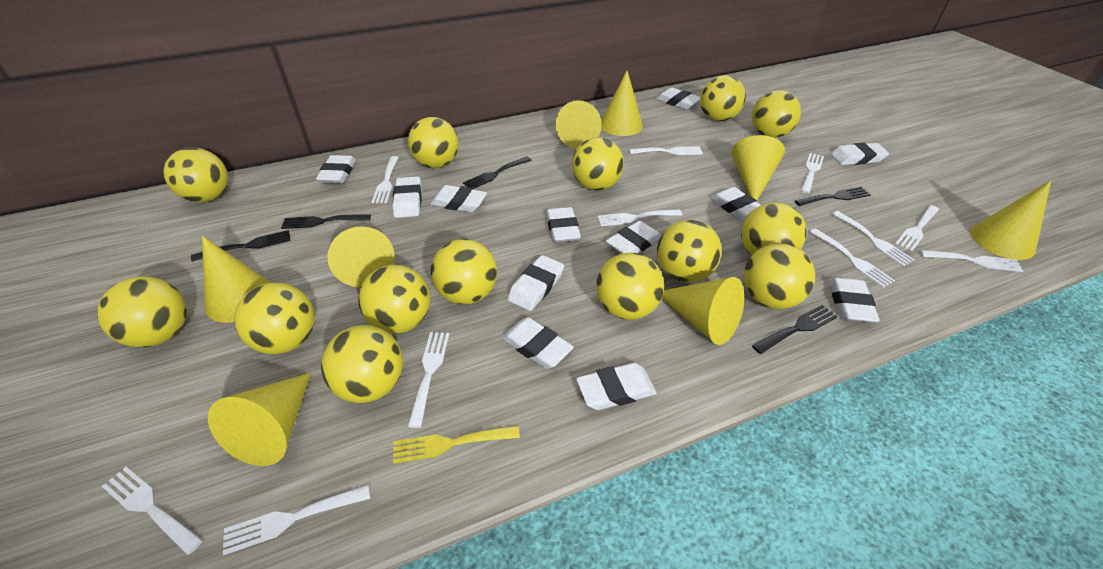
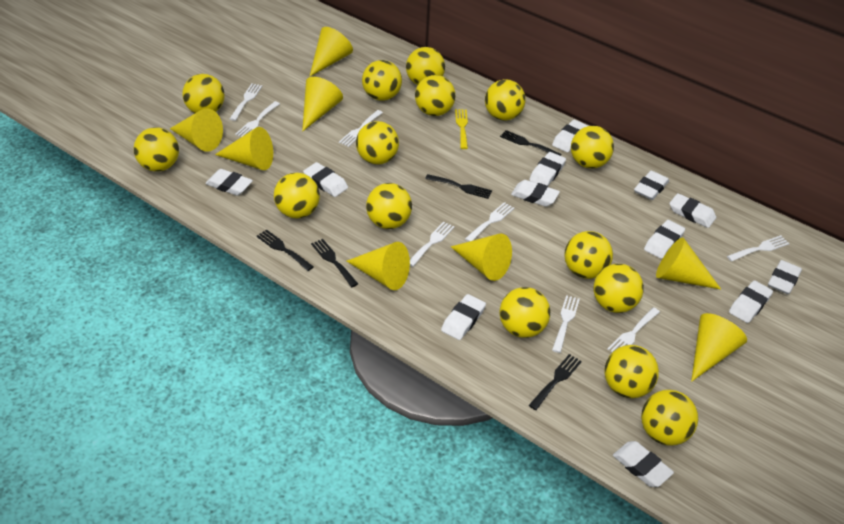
white fork: 11 -> 8
yellow ball: 14 -> 15

